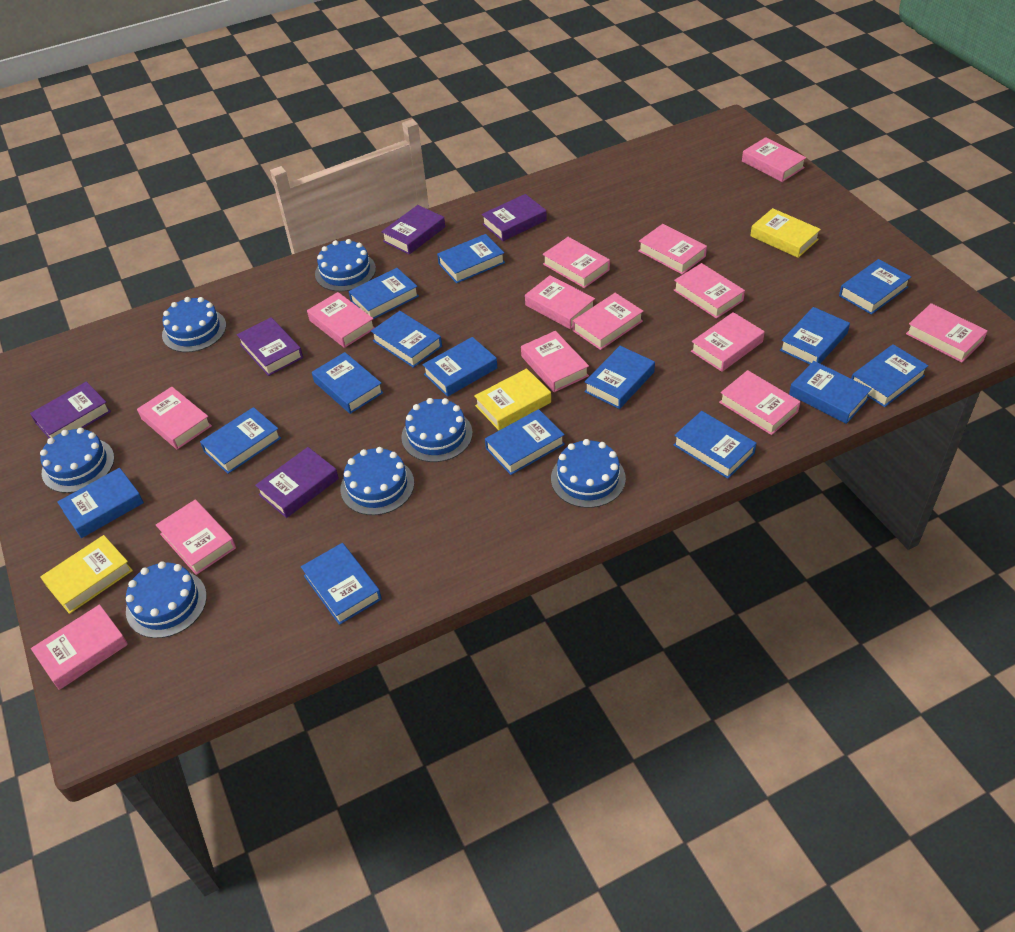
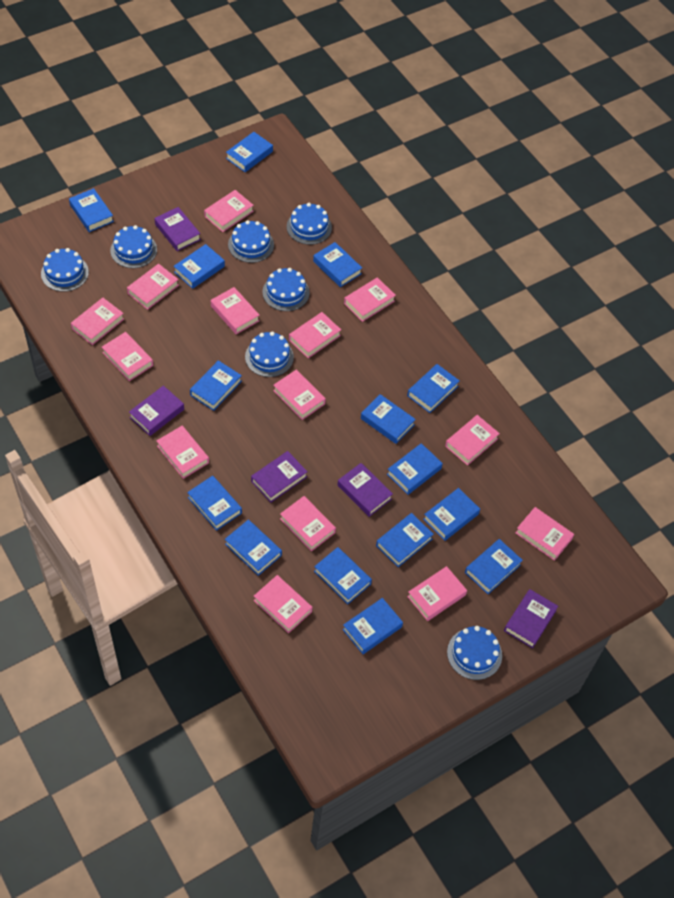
yellow book: 3 -> 0

